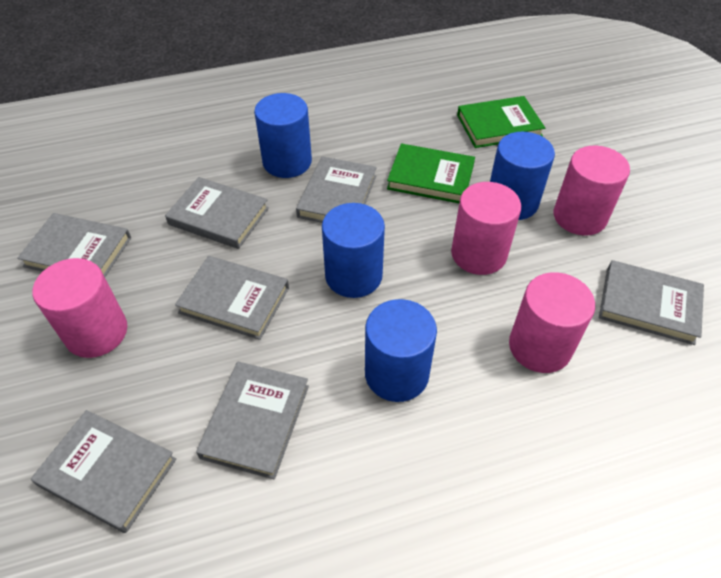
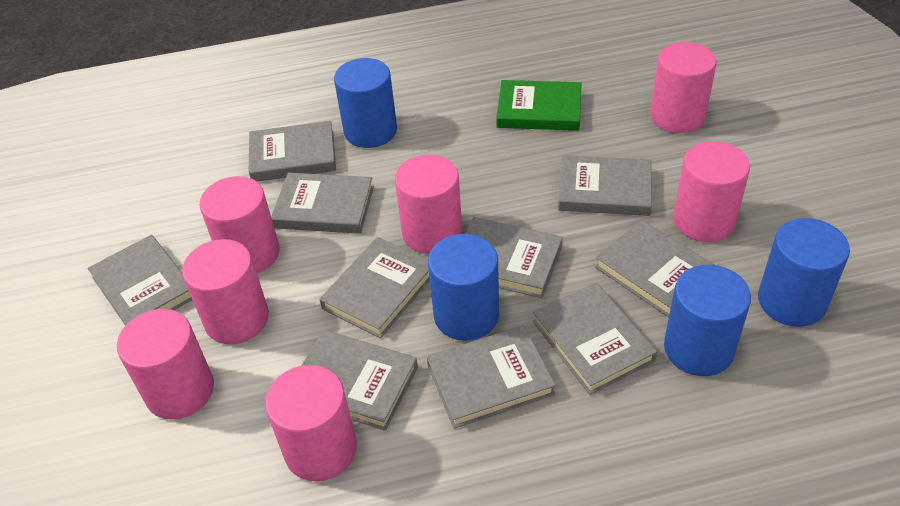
green book: 2 -> 1
grey book: 7 -> 10
pink cylinder: 4 -> 7

